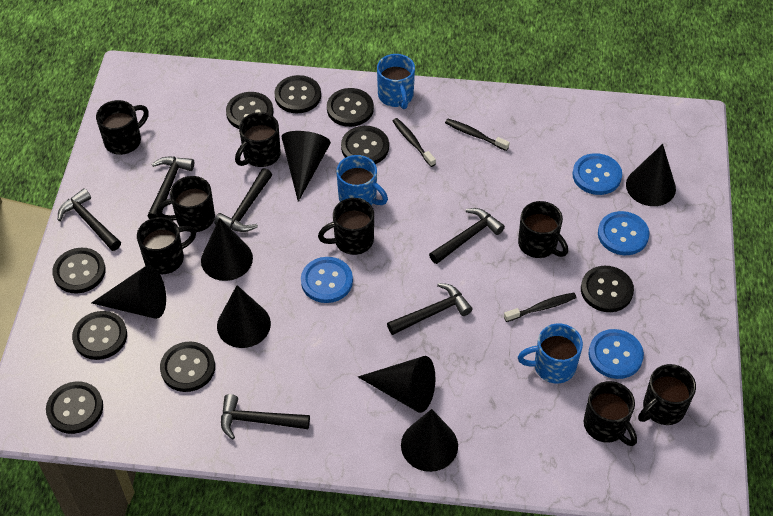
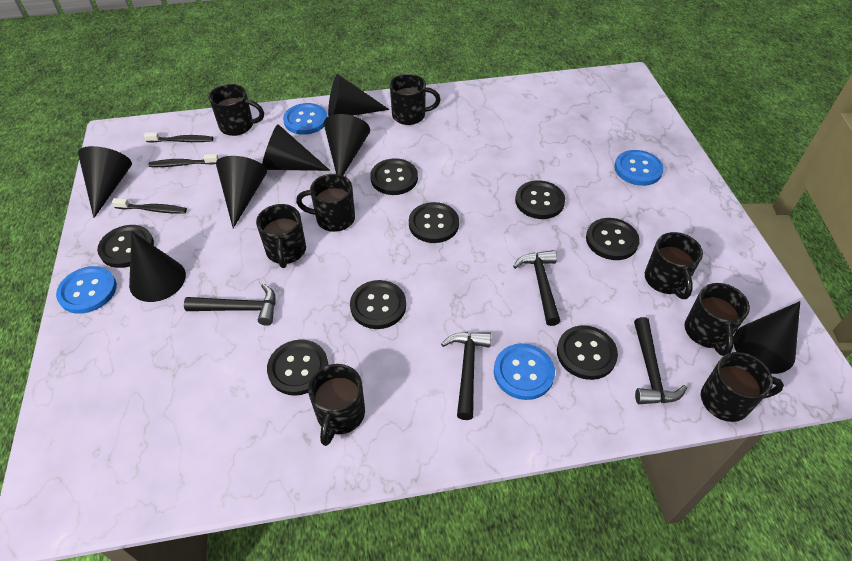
black button: 9 -> 8
black hammer: 6 -> 4
blue mug: 3 -> 0

